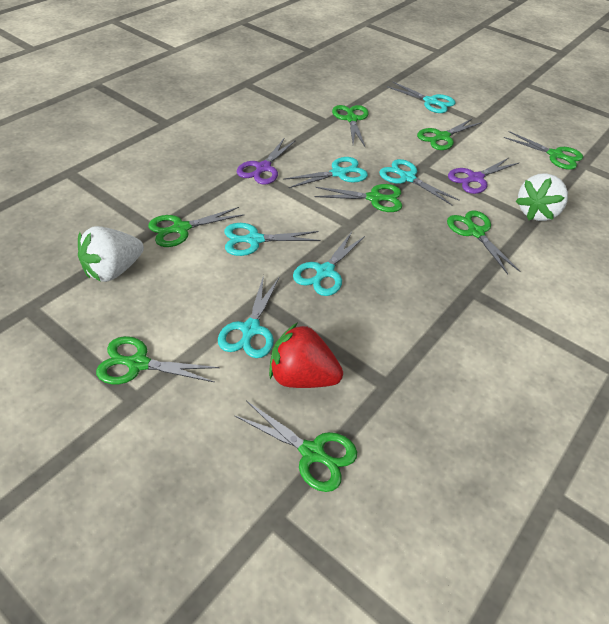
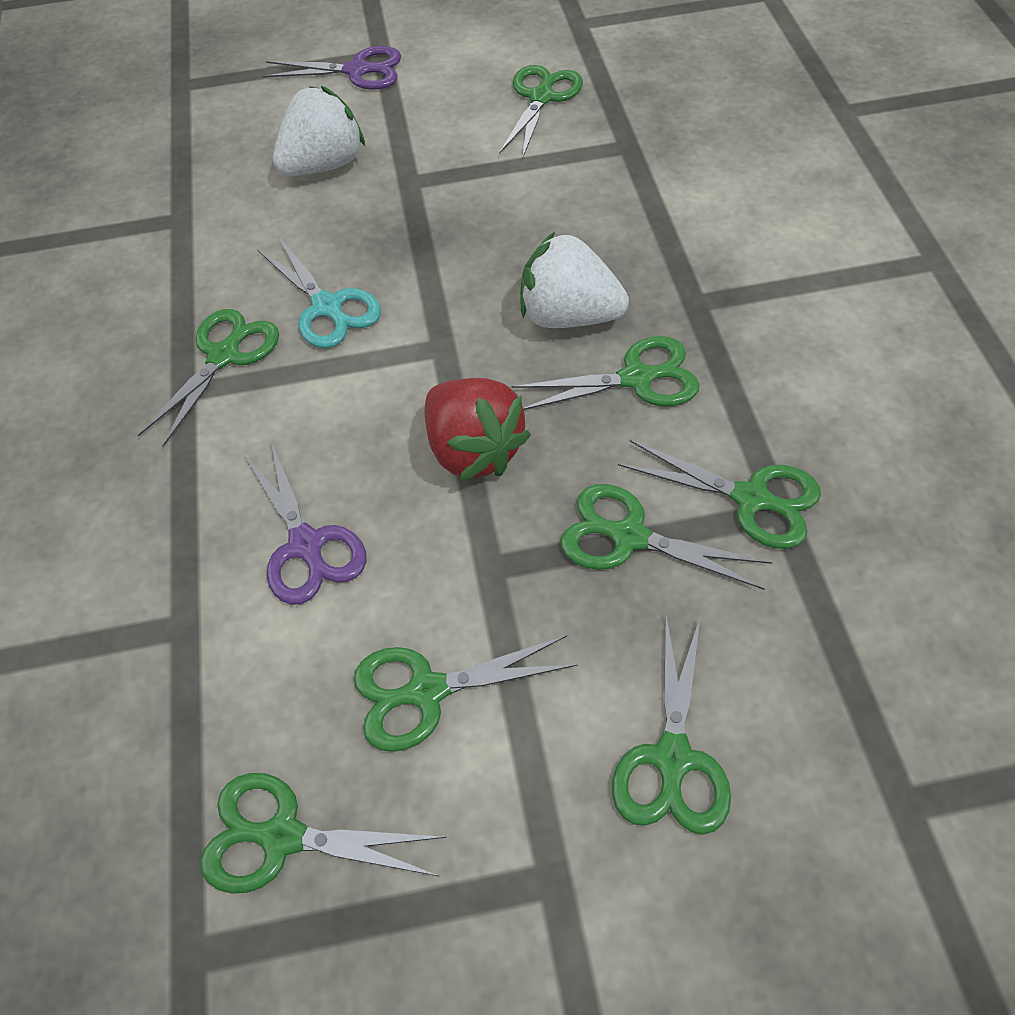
turquoise scissors: 6 -> 1

